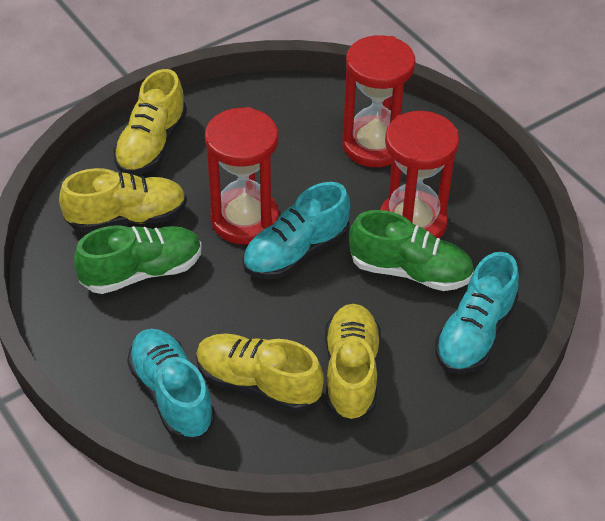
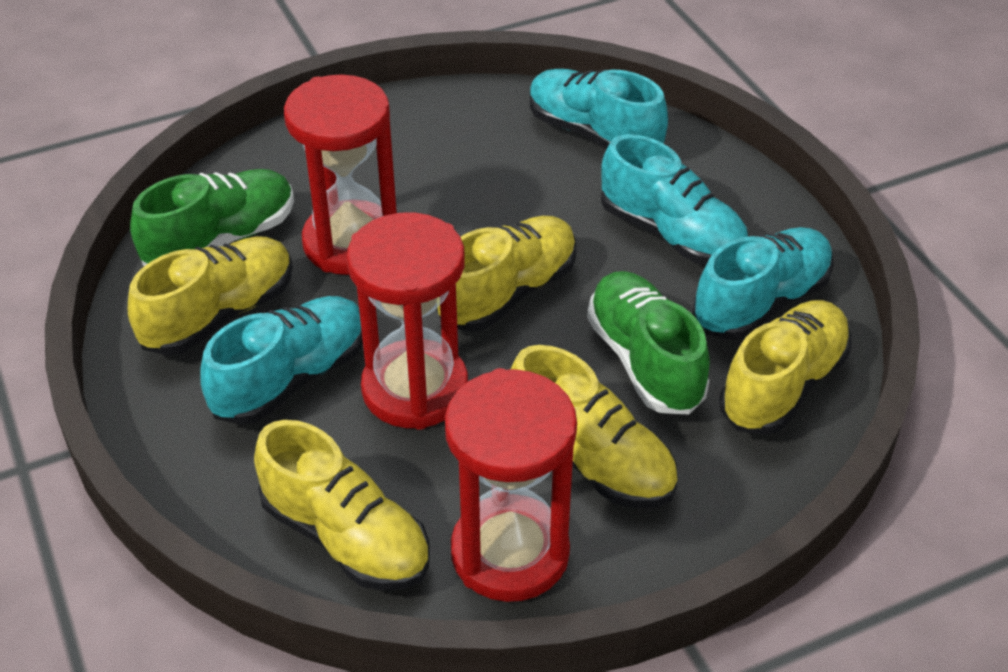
turquoise shoe: 3 -> 4
yellow shoe: 4 -> 5

